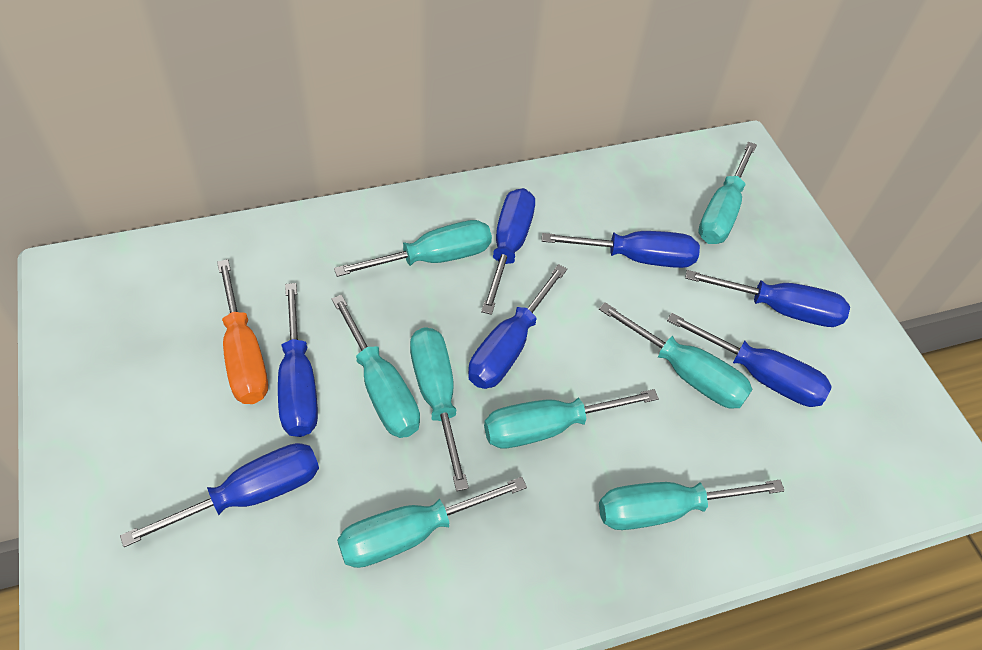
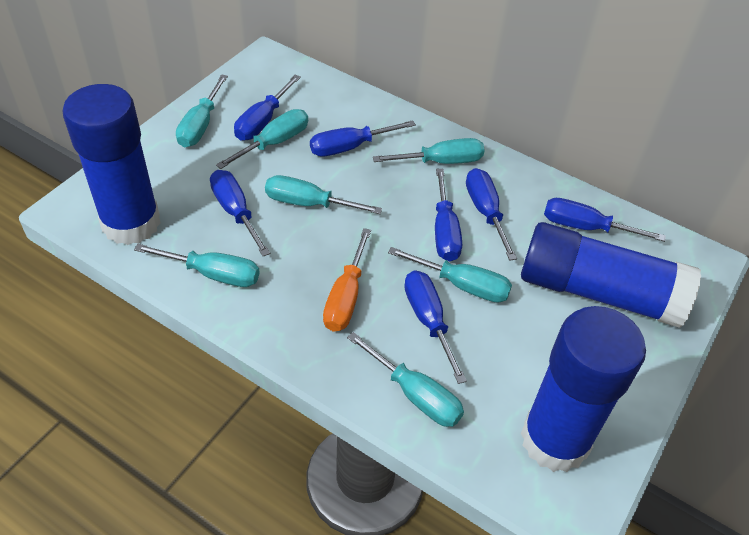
blue glue stick: 0 -> 3
turquoise screwdriver: 8 -> 7

